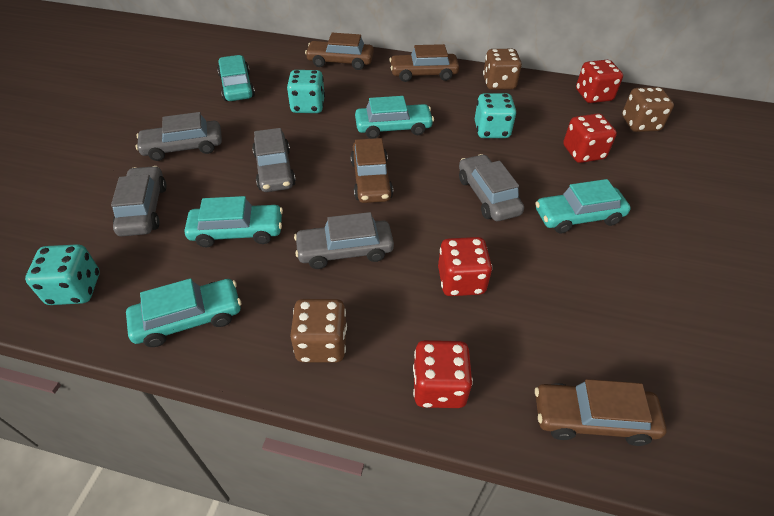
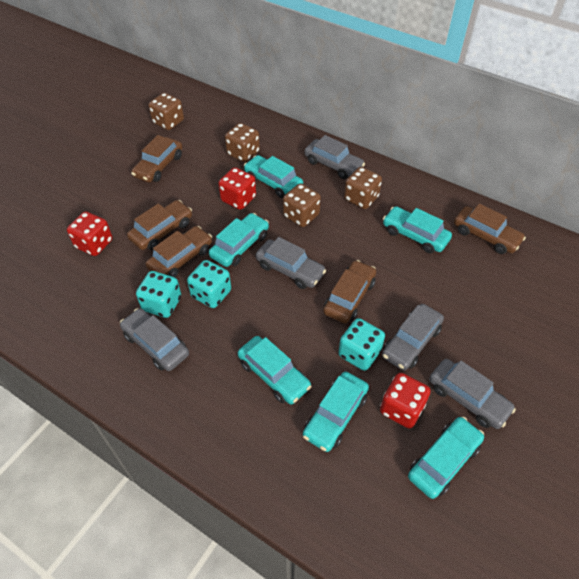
brown car: 4 -> 5
brown dice: 3 -> 4
red dice: 4 -> 3
turquoise car: 5 -> 6

